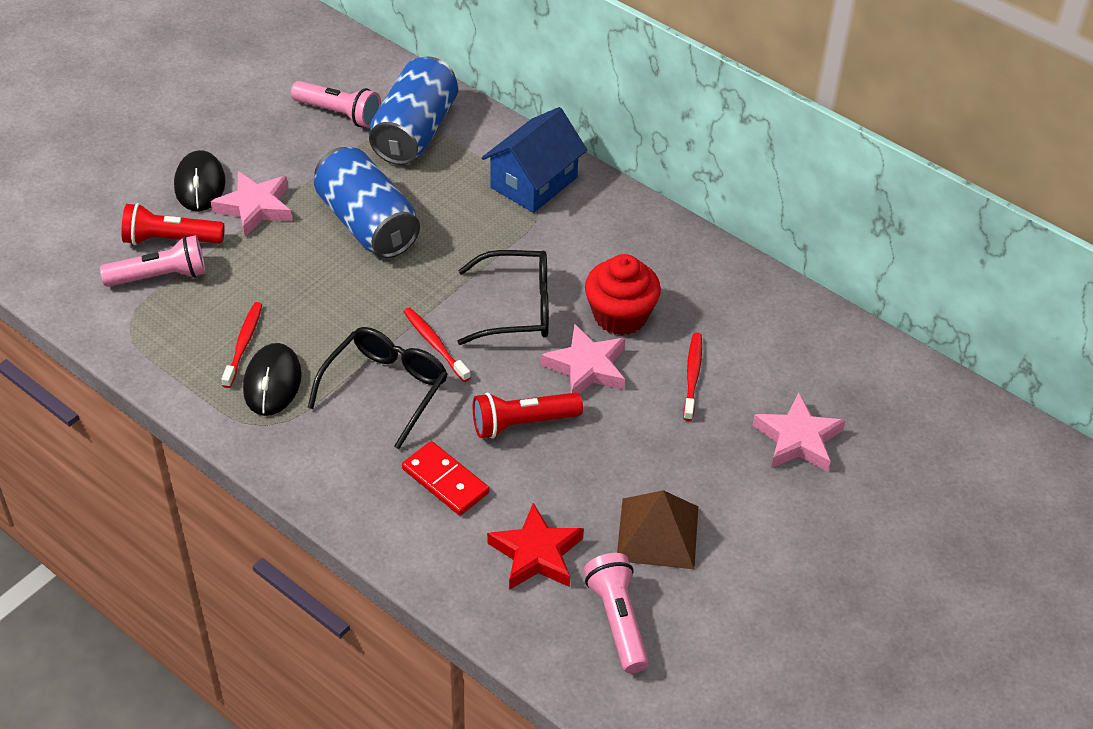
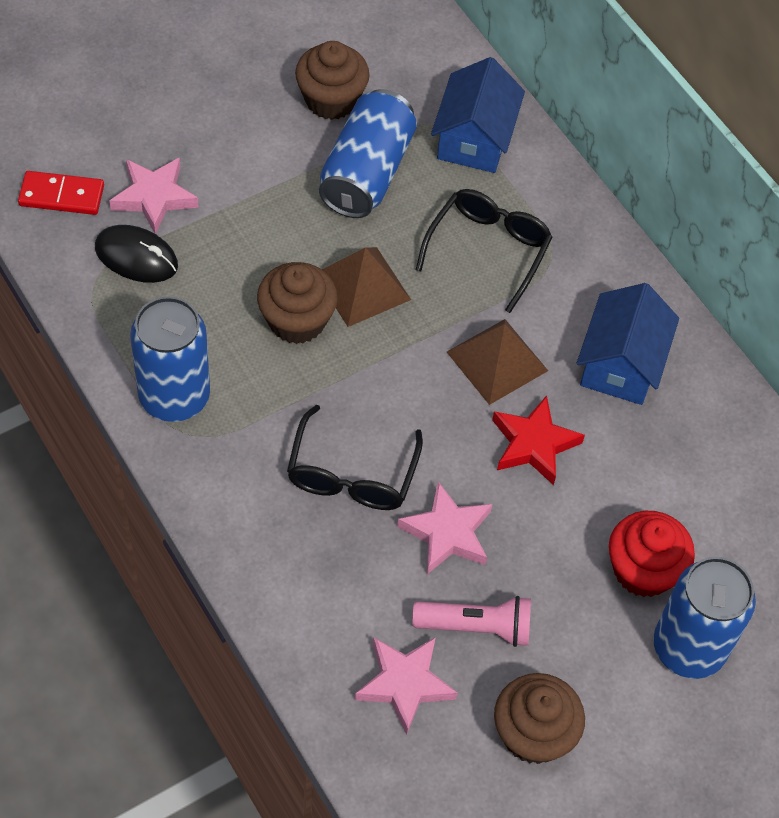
black mouse: 2 -> 1
blue can: 2 -> 3
blue house: 1 -> 2
brown cupcake: 0 -> 3
brown pyramid: 1 -> 2
pink flashlight: 3 -> 1
red flashlight: 2 -> 0
red toothbrush: 3 -> 0

